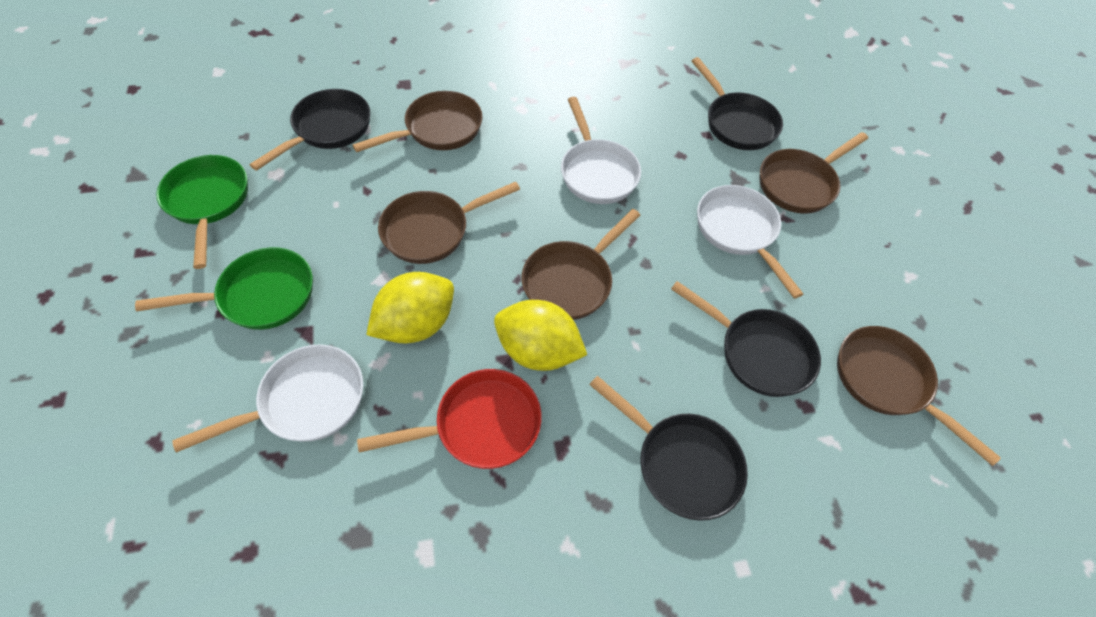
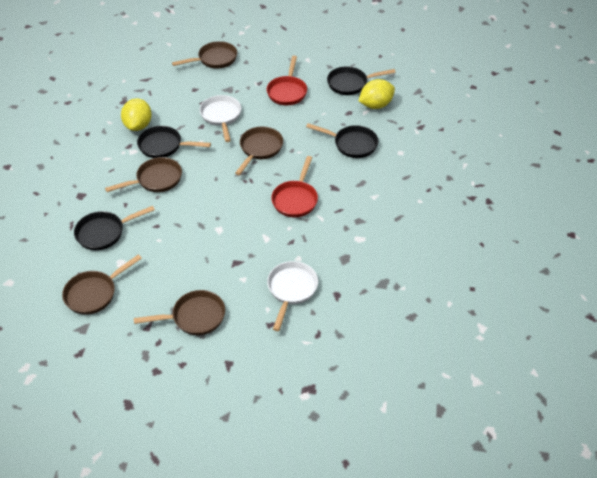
green pan: 2 -> 0
red pan: 1 -> 2
white pan: 3 -> 2

